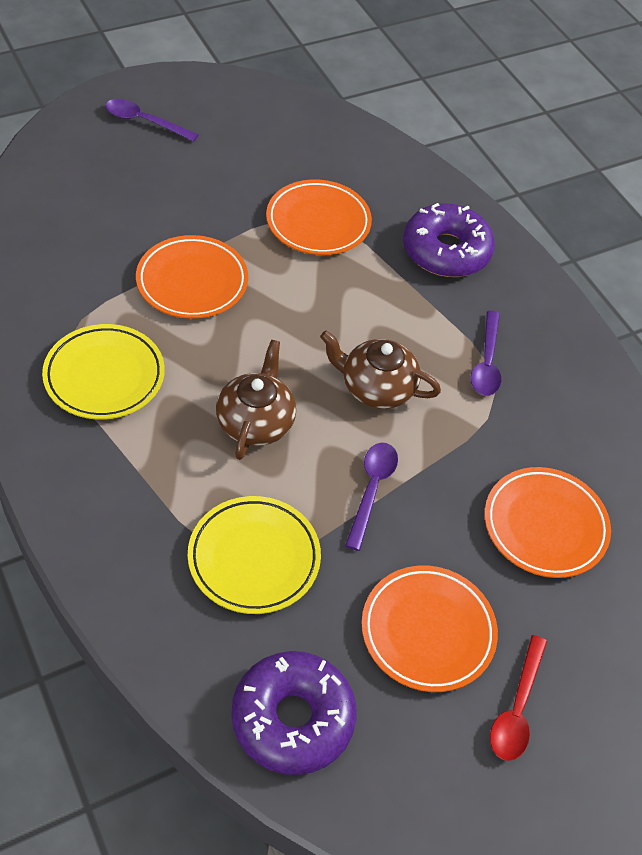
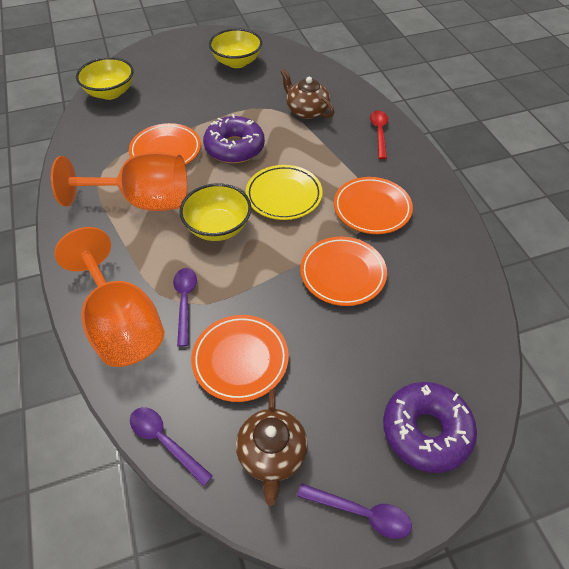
orange goblet: 0 -> 2
yellow bowl: 0 -> 3
yellow plate: 2 -> 1

